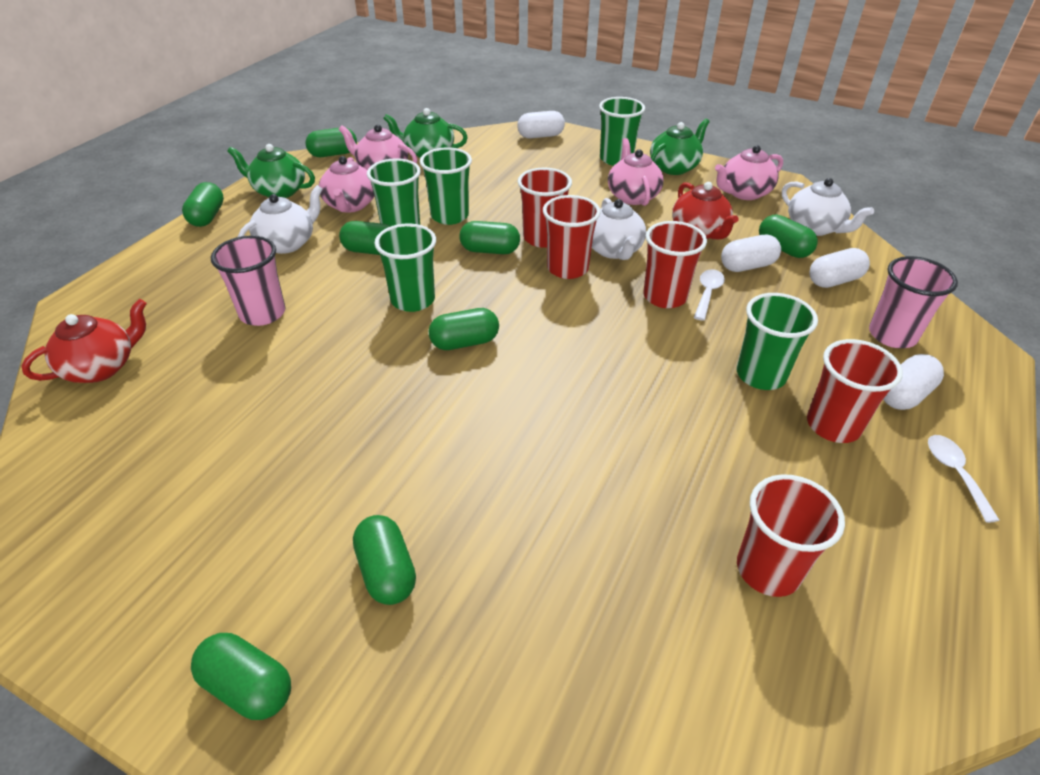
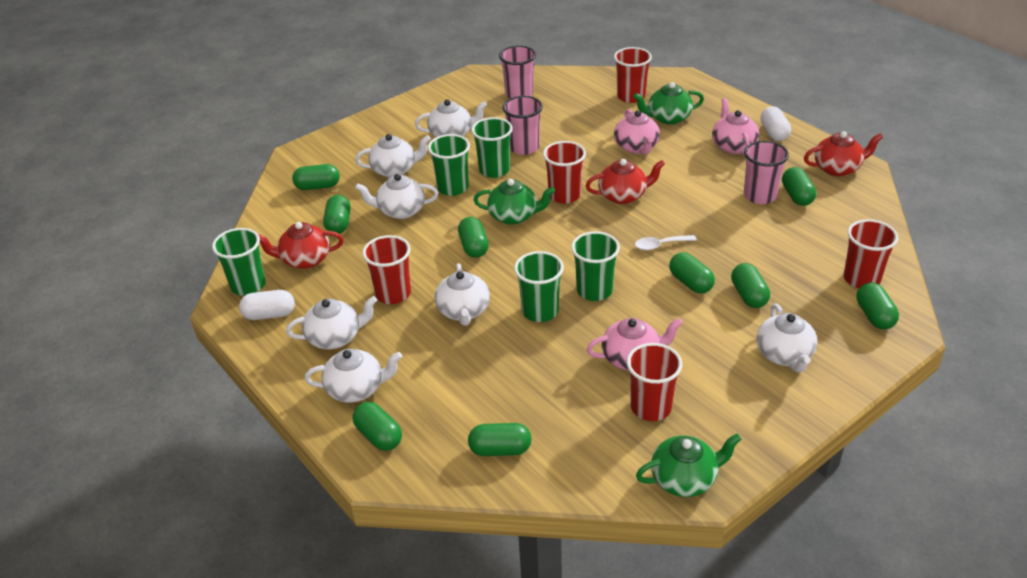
green capsule: 8 -> 9
pink cup: 2 -> 3
pink teapot: 4 -> 3
red teapot: 2 -> 3
white capsule: 4 -> 2
white spoon: 2 -> 1
white teapot: 3 -> 7

